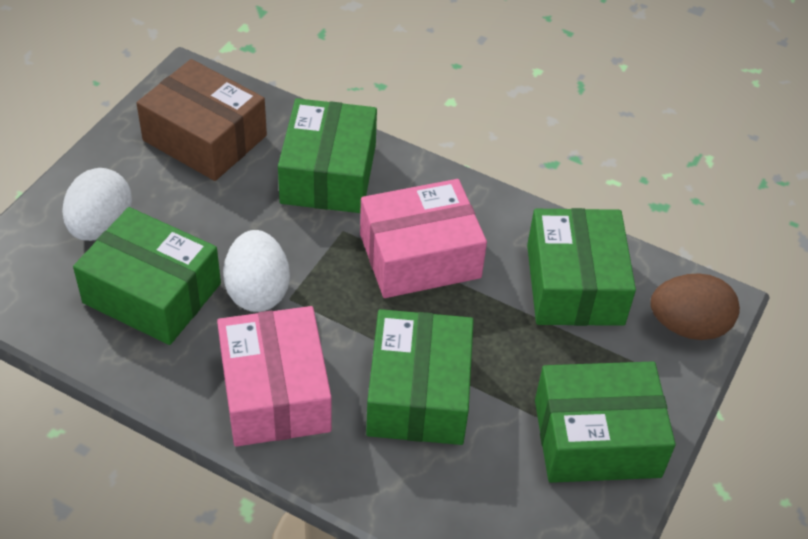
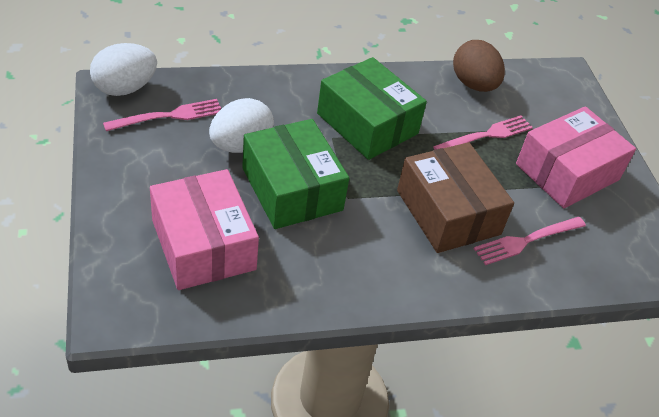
green box: 5 -> 2
pink fork: 0 -> 3

